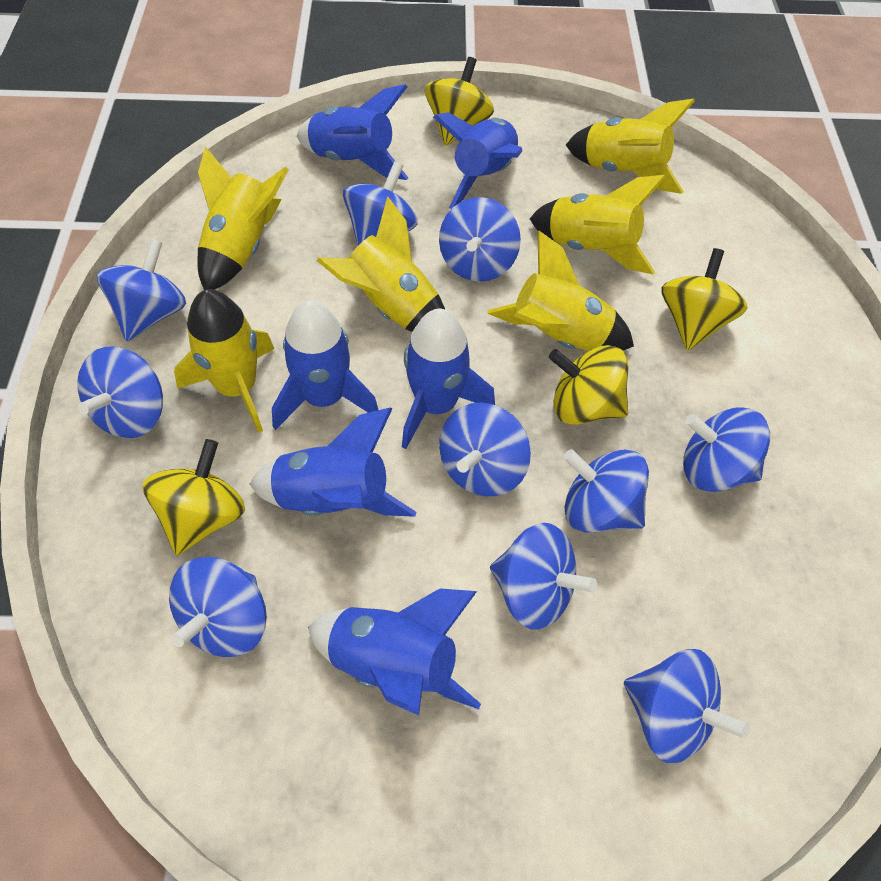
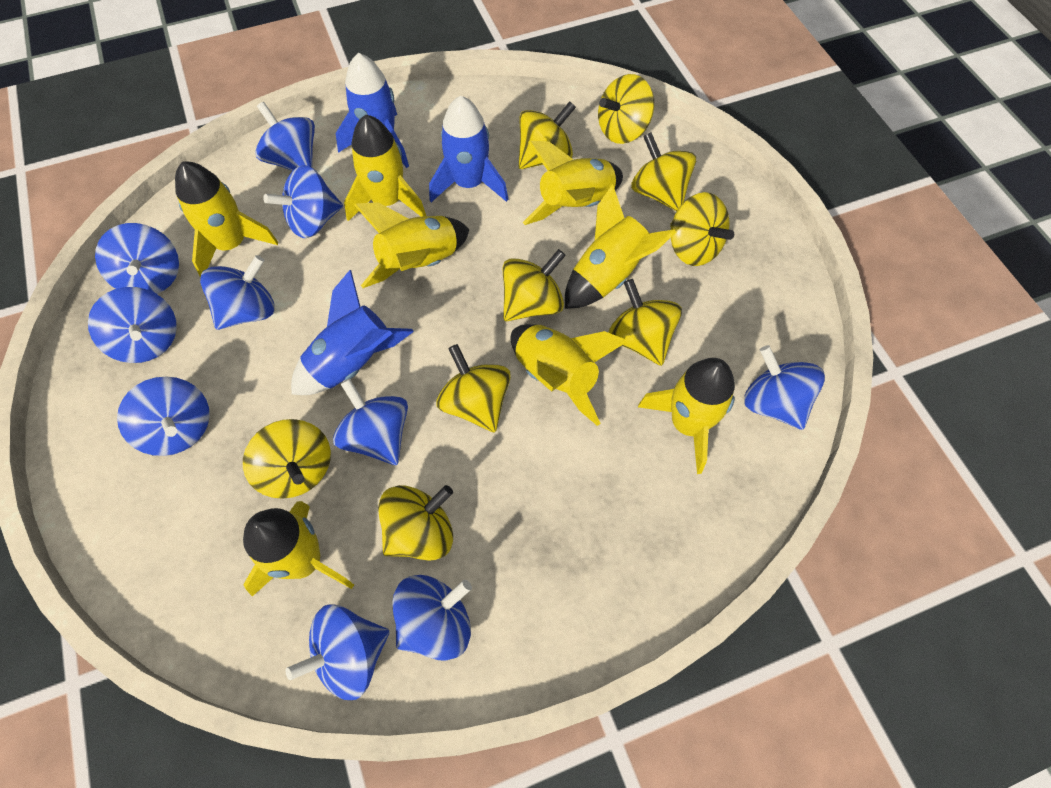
blue rocket: 6 -> 3
yellow rocket: 6 -> 8
yellow spinning top: 4 -> 9

